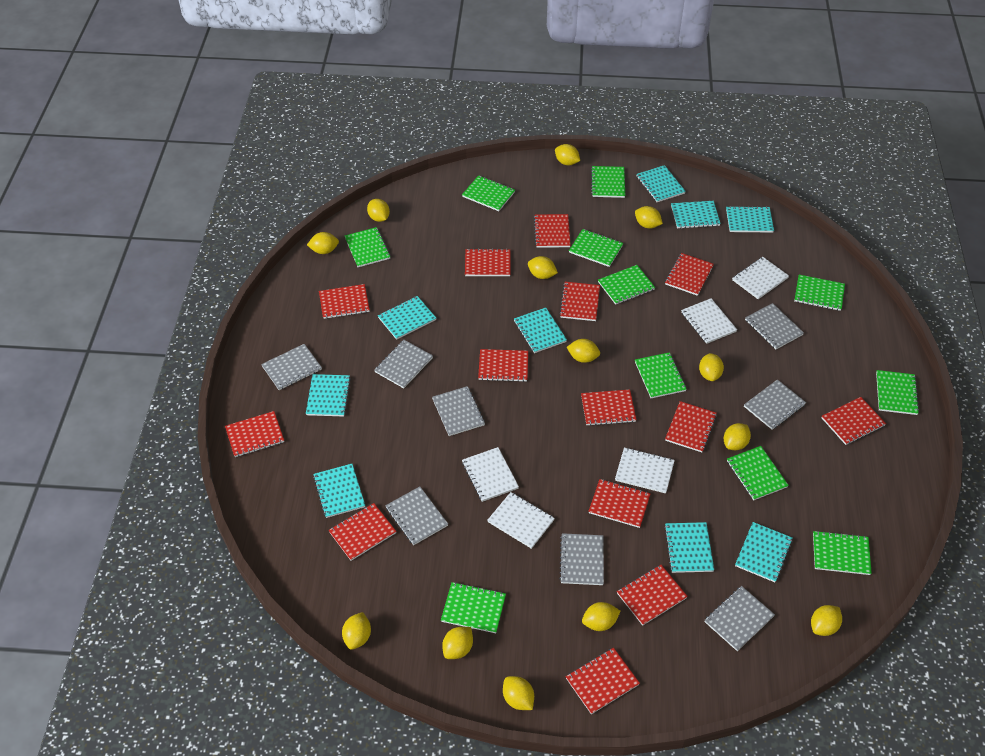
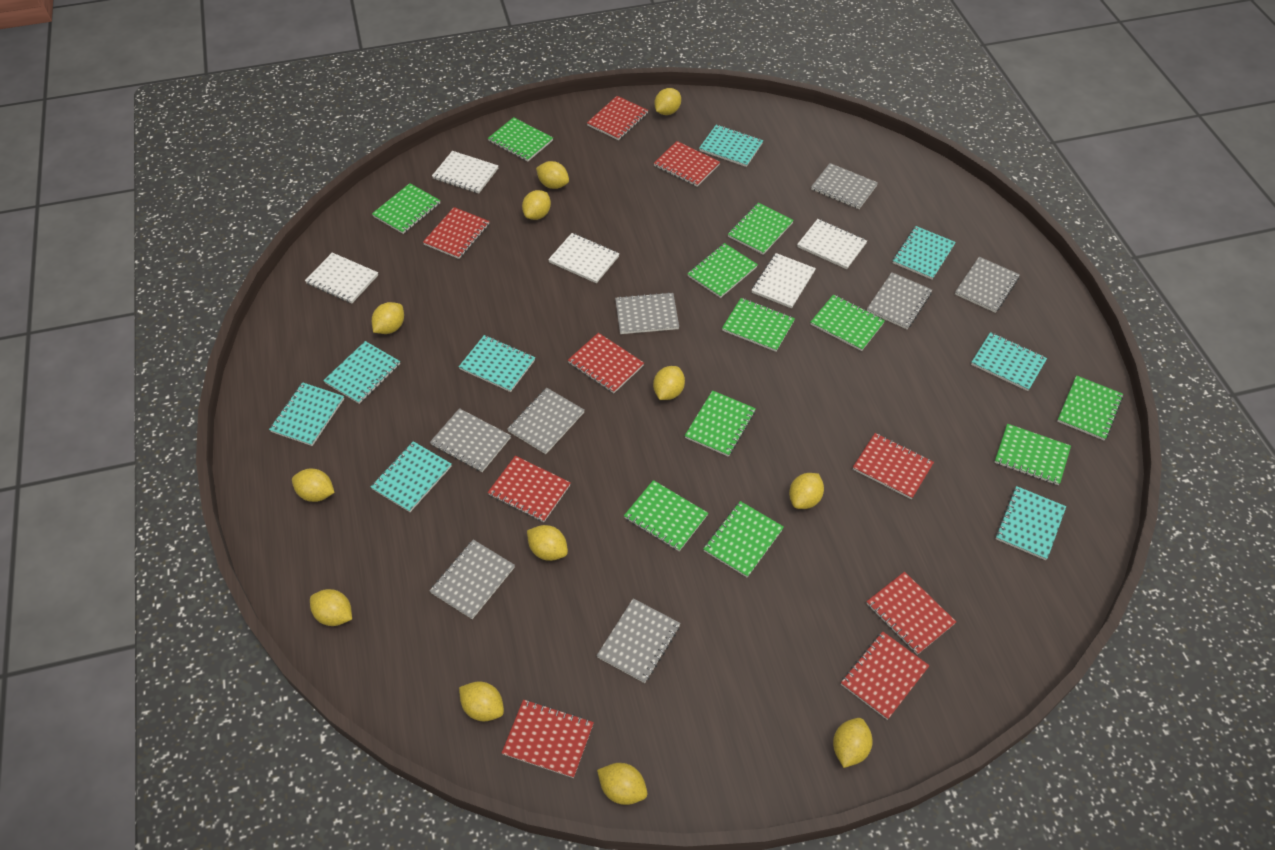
red notebook: 14 -> 9
turquoise notebook: 9 -> 8
yellow lemon: 13 -> 12

